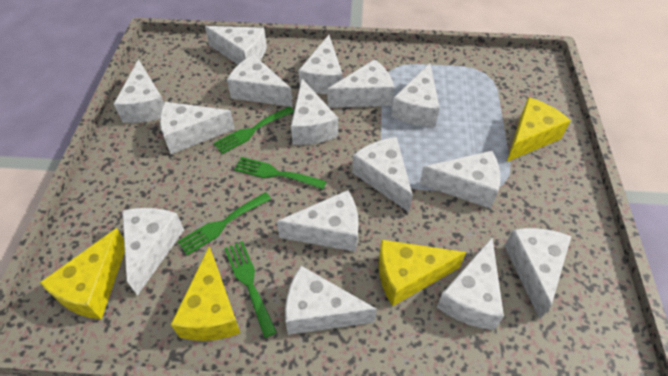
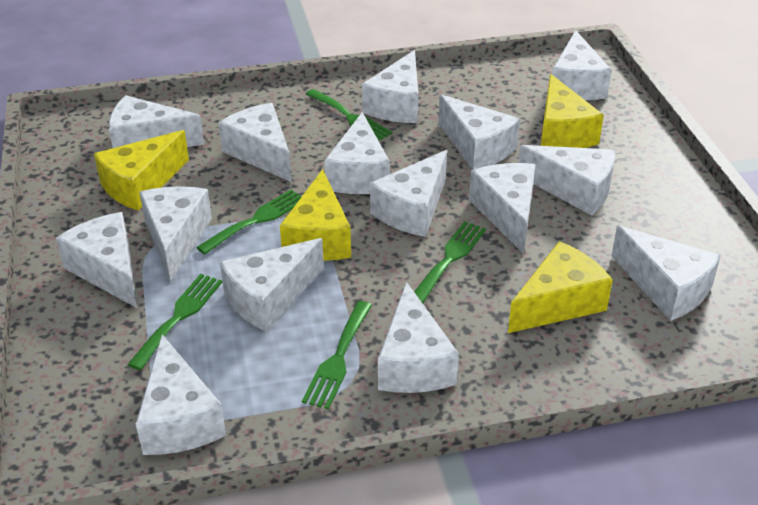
green fork: 4 -> 5

